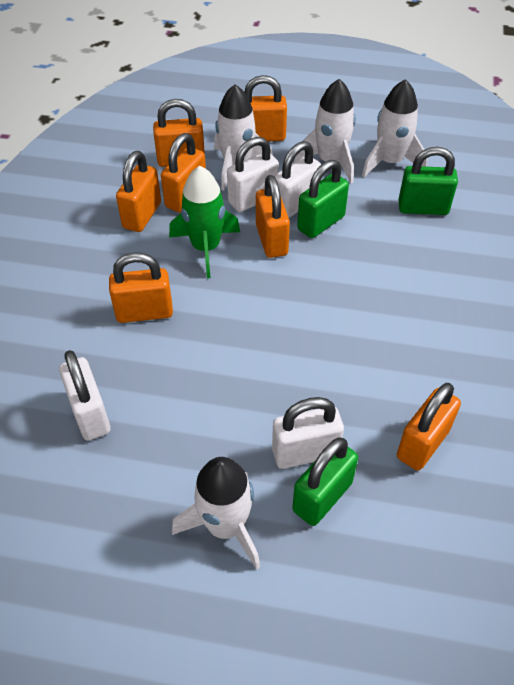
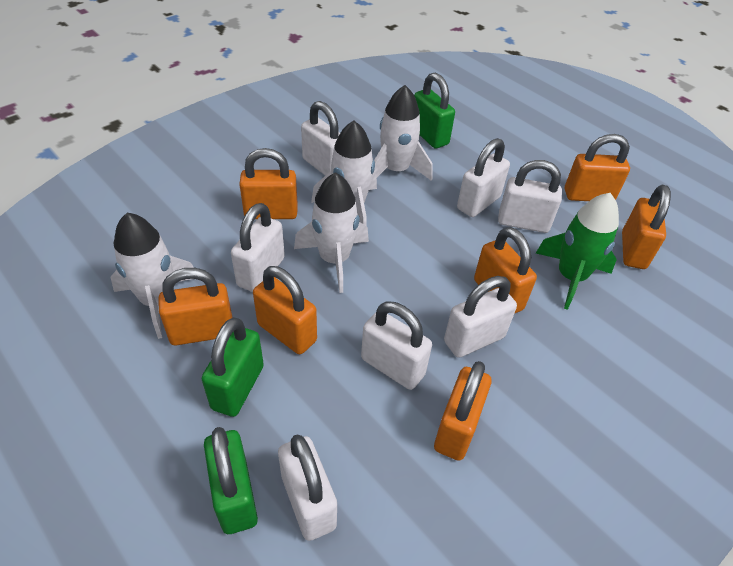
white padlock: 4 -> 7

